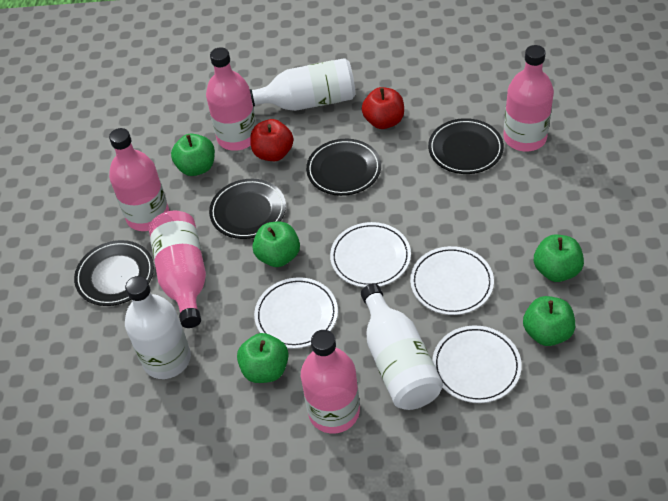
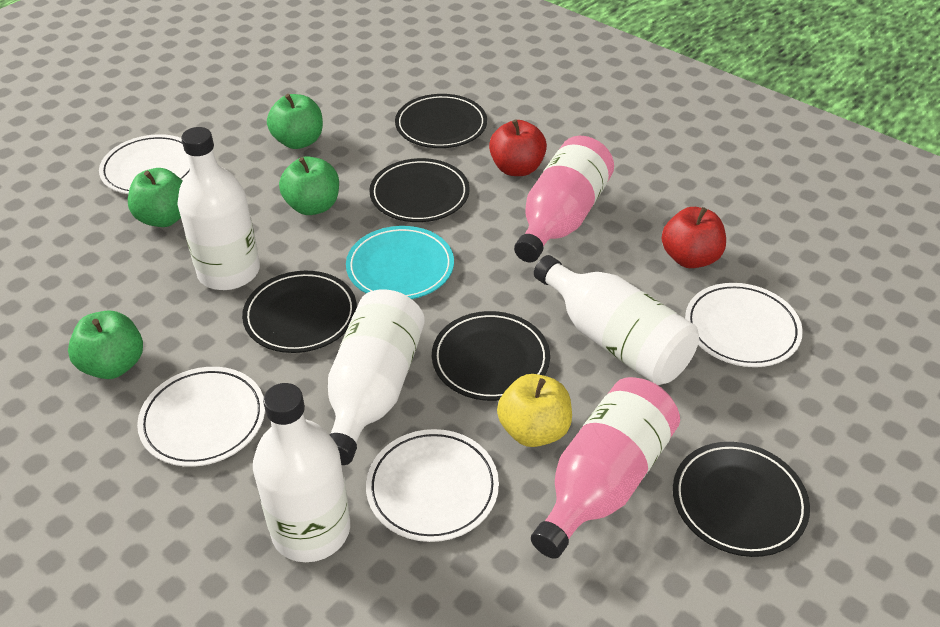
black plate: 4 -> 5
green apple: 5 -> 4
pink bottle: 5 -> 2
turquoise plate: 0 -> 1
white bottle: 3 -> 4
yellow apple: 0 -> 1

